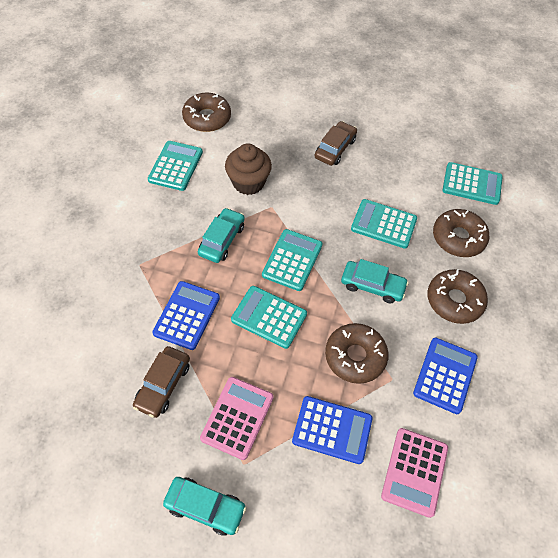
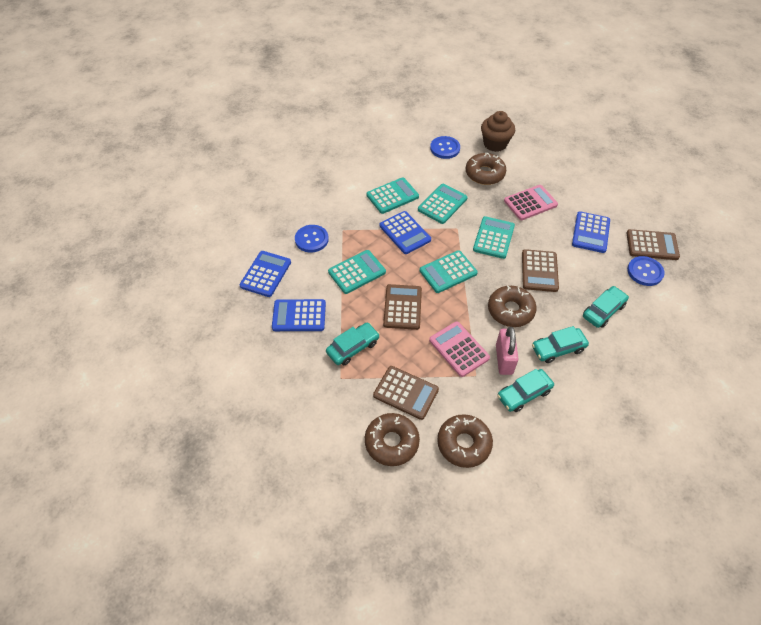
blue button: 0 -> 3
blue calculator: 3 -> 4
brown calculator: 0 -> 4
brown car: 2 -> 0
pink padlock: 0 -> 1
turquoise car: 3 -> 4

